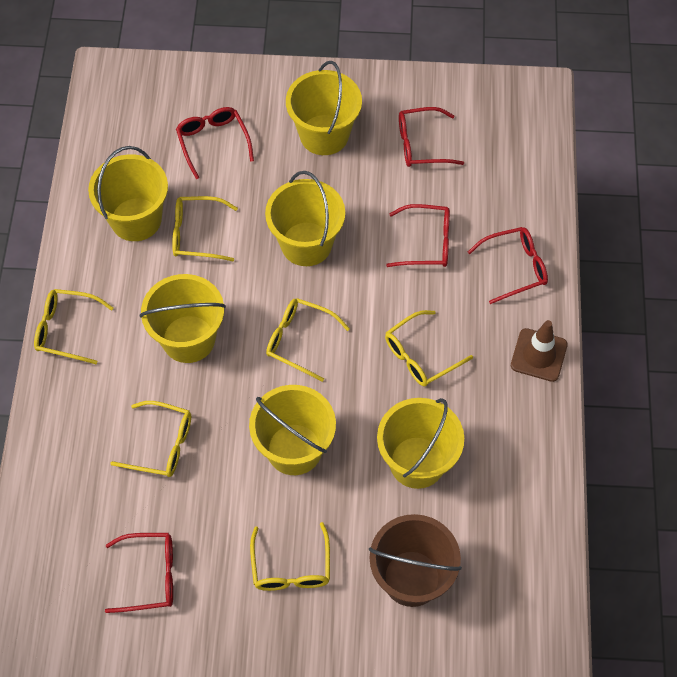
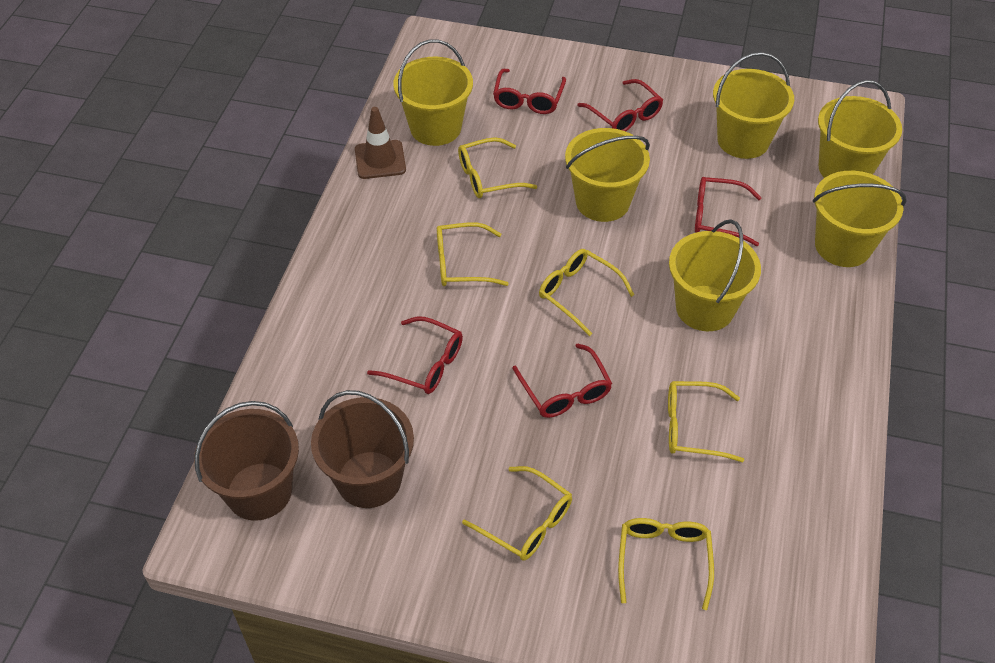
brown bucket: 1 -> 2

